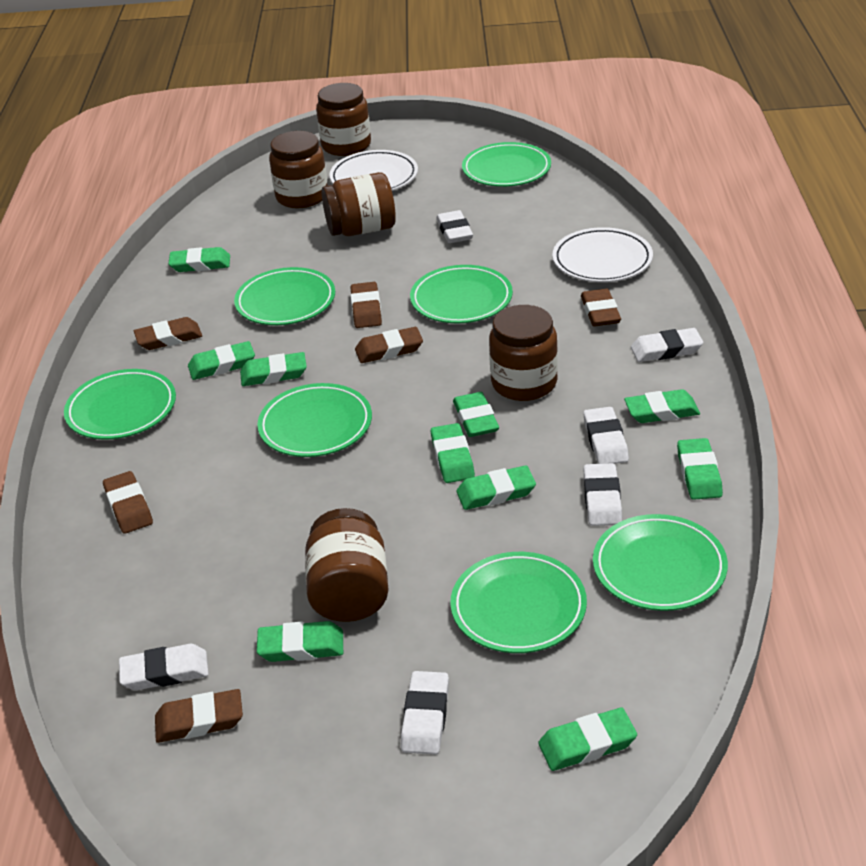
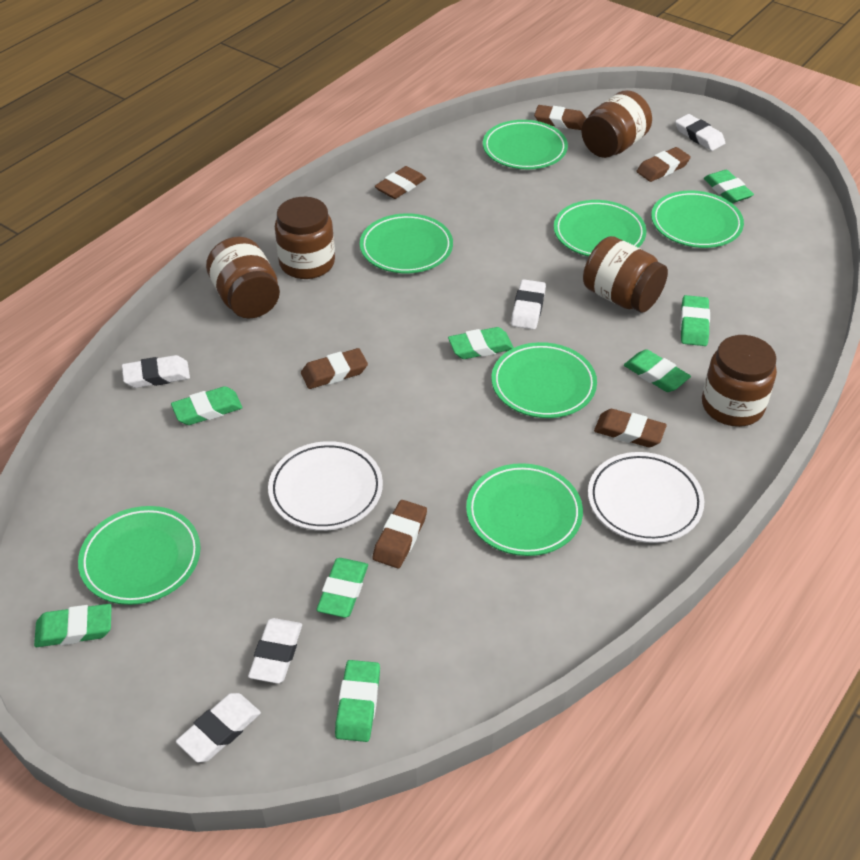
green eraser: 10 -> 8
white eraser: 6 -> 5

